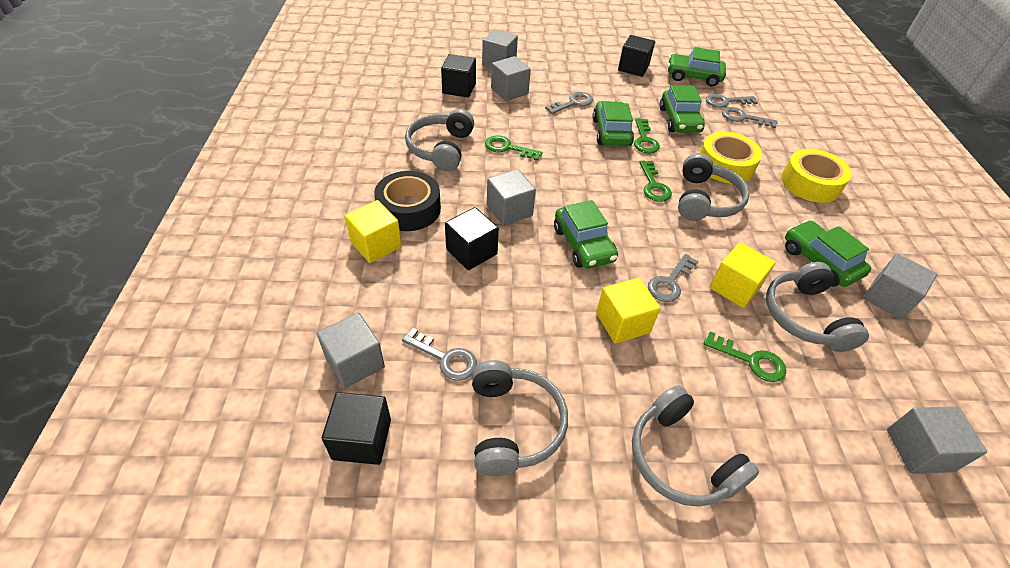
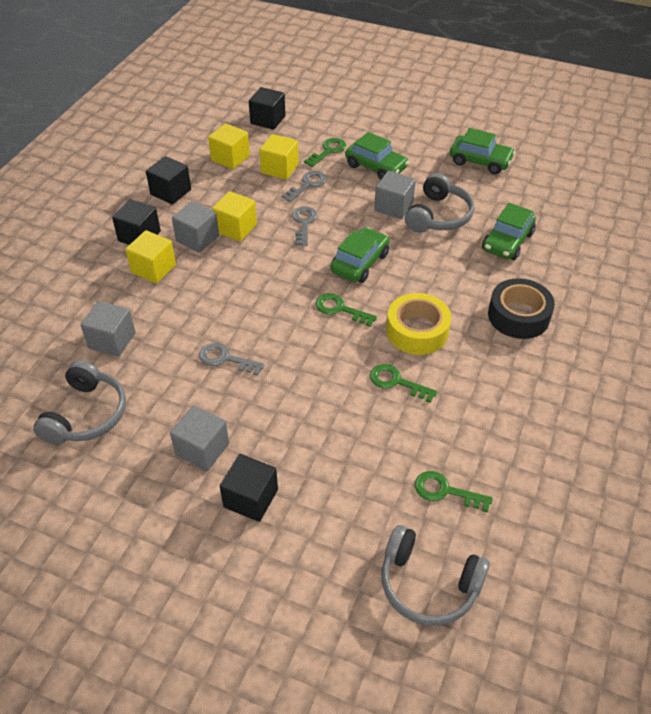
green car: 5 -> 4
grey cube: 6 -> 4
grey headphones: 5 -> 3
grey key: 5 -> 3
yellow cube: 3 -> 4
yellow tape: 2 -> 1

